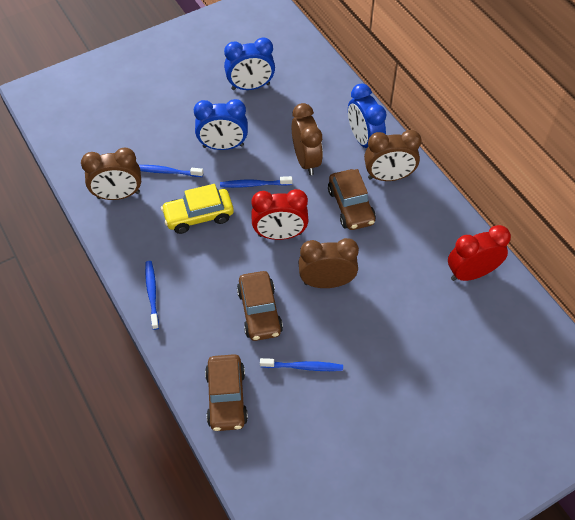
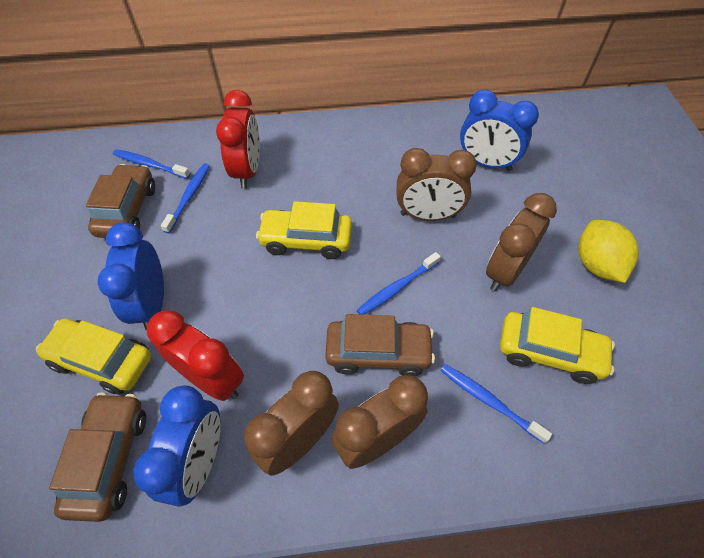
yellow car: 1 -> 3
yellow lemon: 0 -> 1

